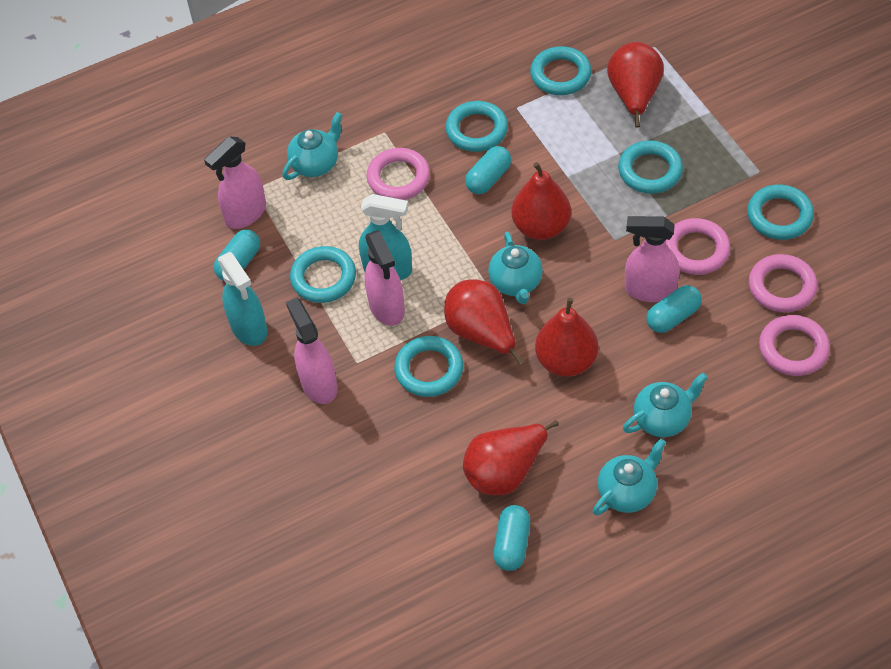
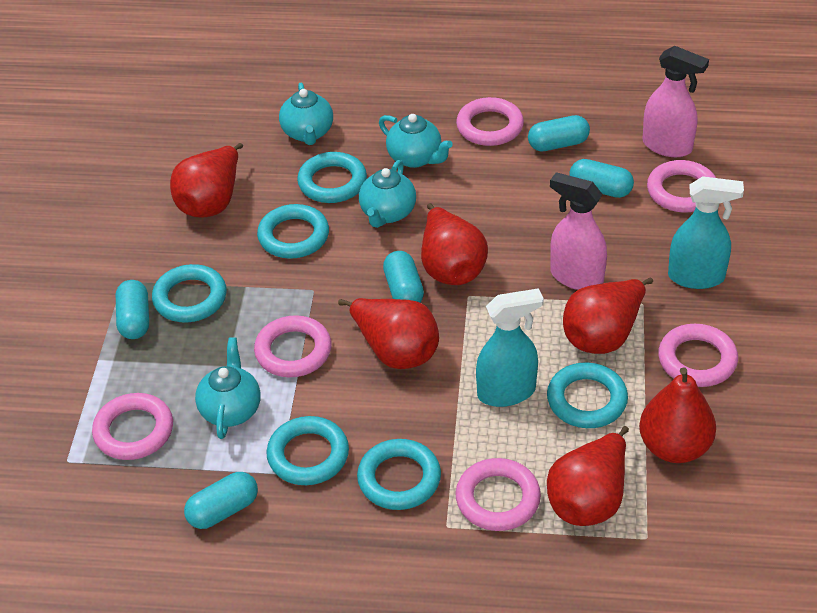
pink ring: 4 -> 6
pink spray bottle: 4 -> 2
red pear: 5 -> 6
turquoise capsule: 4 -> 5

